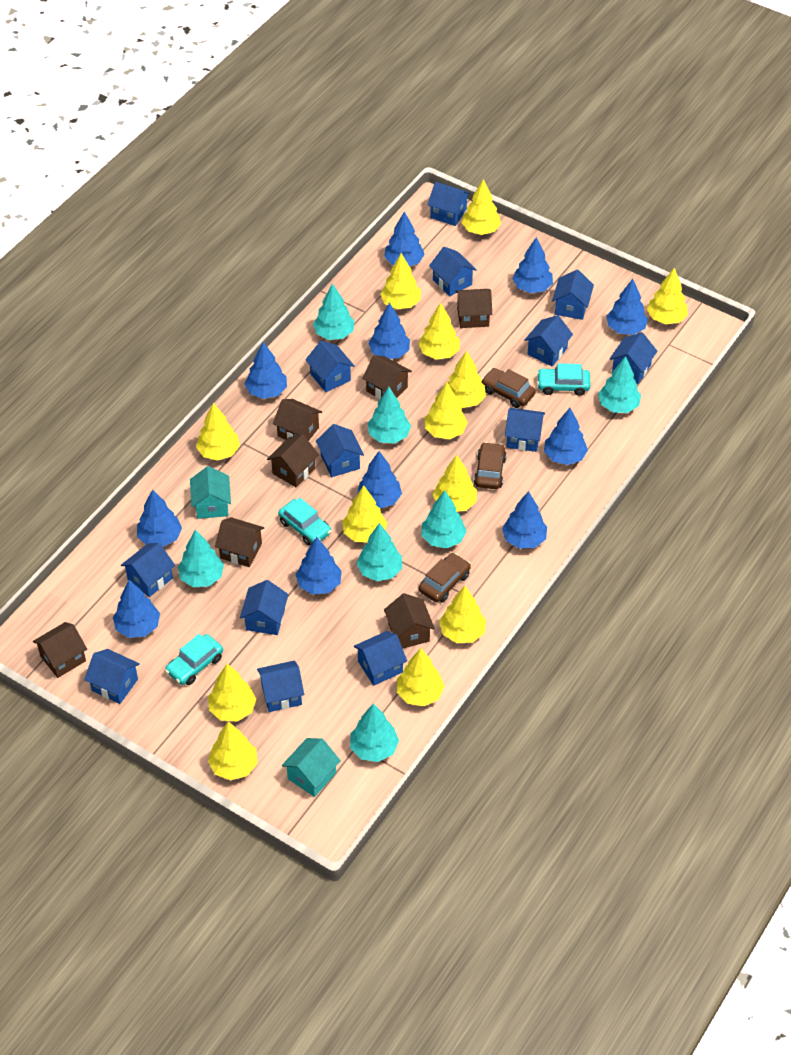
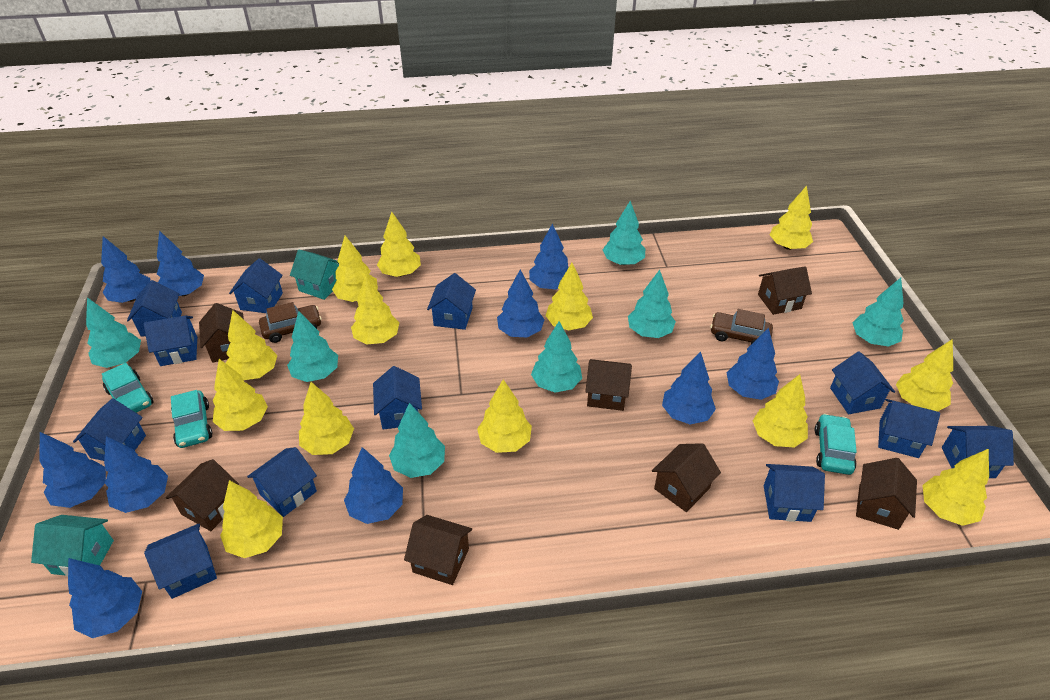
blue house: 13 -> 12
blue tree: 11 -> 10
brown car: 3 -> 2

